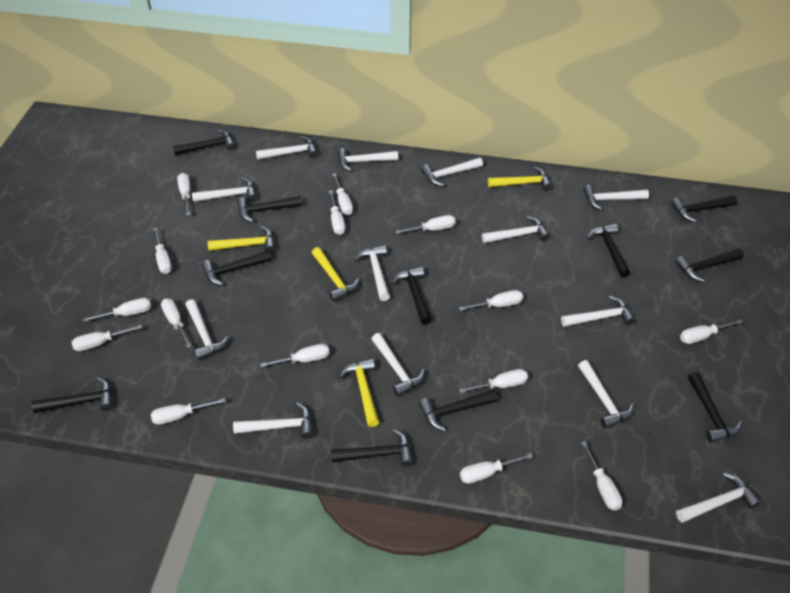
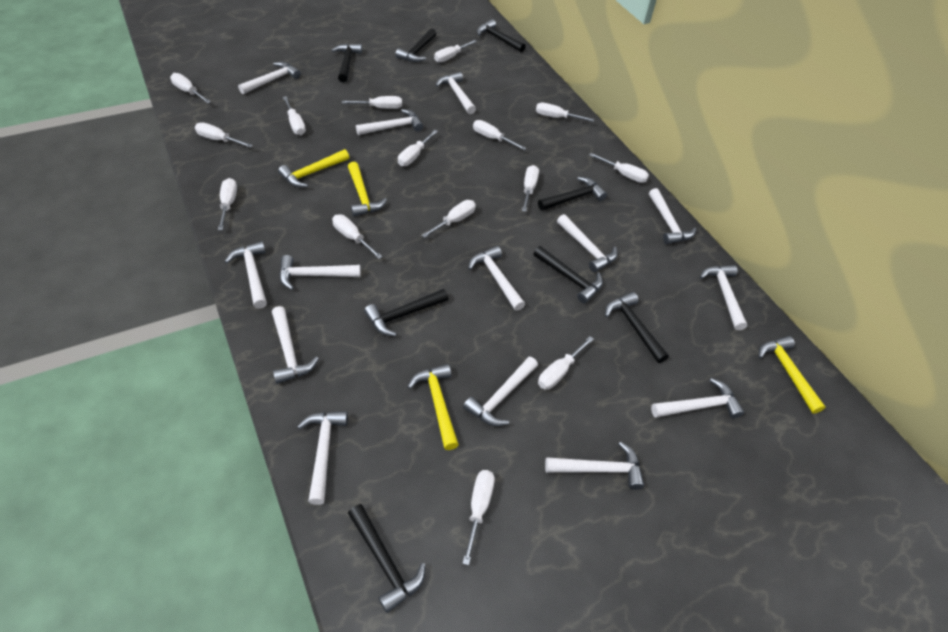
black hammer: 11 -> 8
white hammer: 13 -> 14

